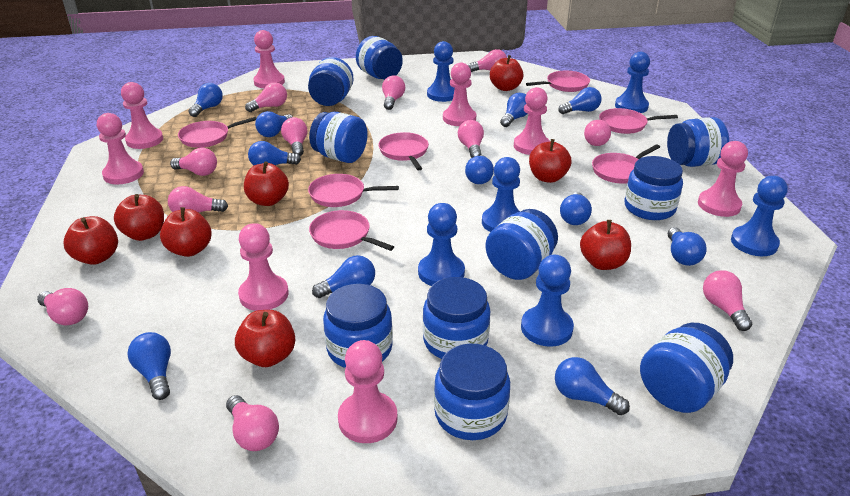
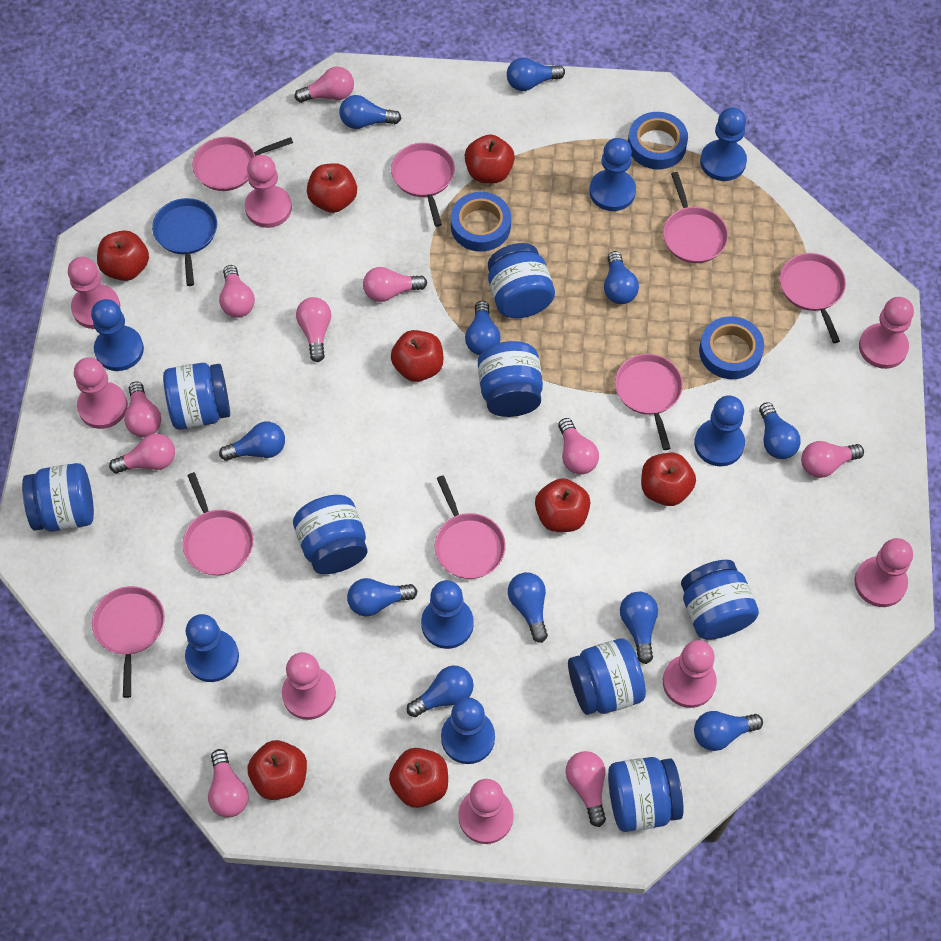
blue jar: 10 -> 8
blue pan: 0 -> 1
blue pawn: 6 -> 7
blue tape: 0 -> 3
pink light bulb: 11 -> 10
pink pan: 7 -> 8

